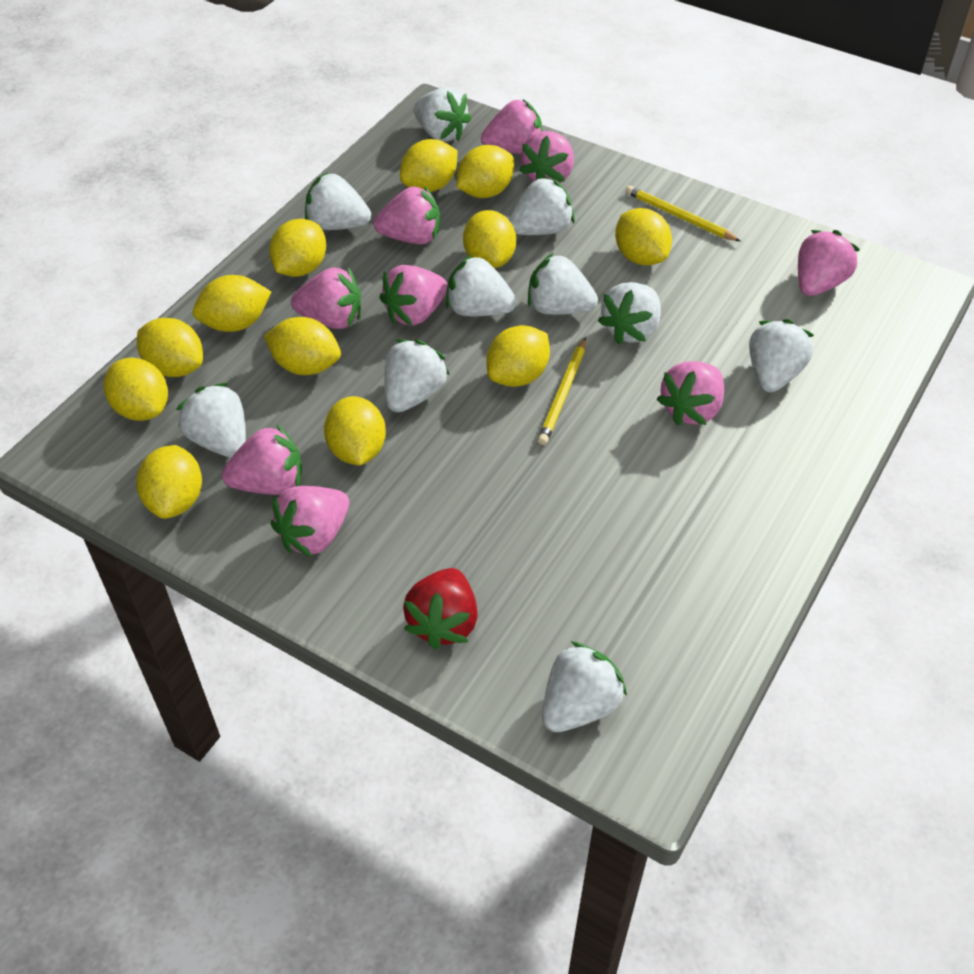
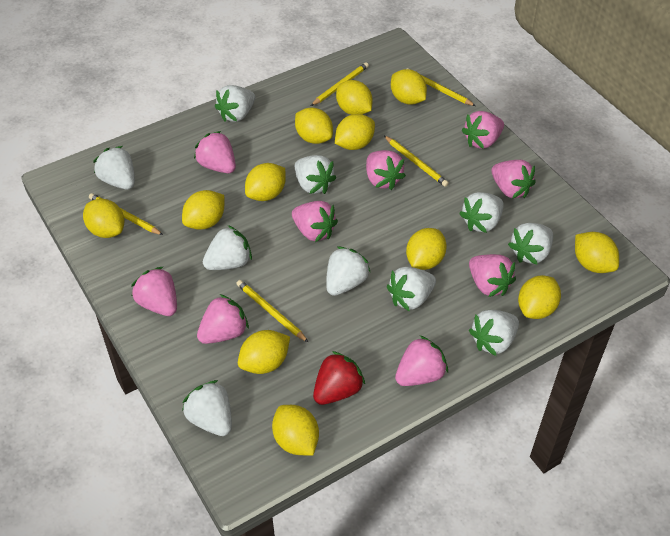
yellow pencil: 2 -> 5

